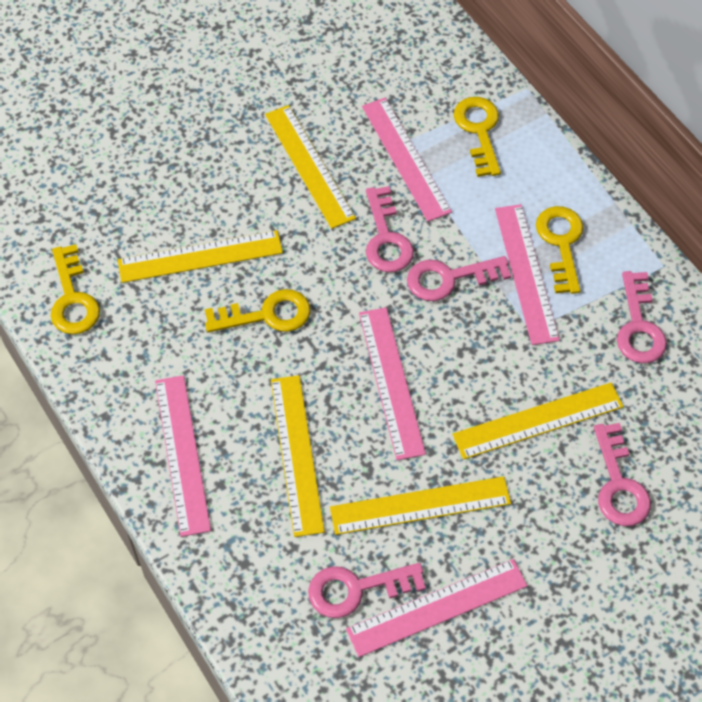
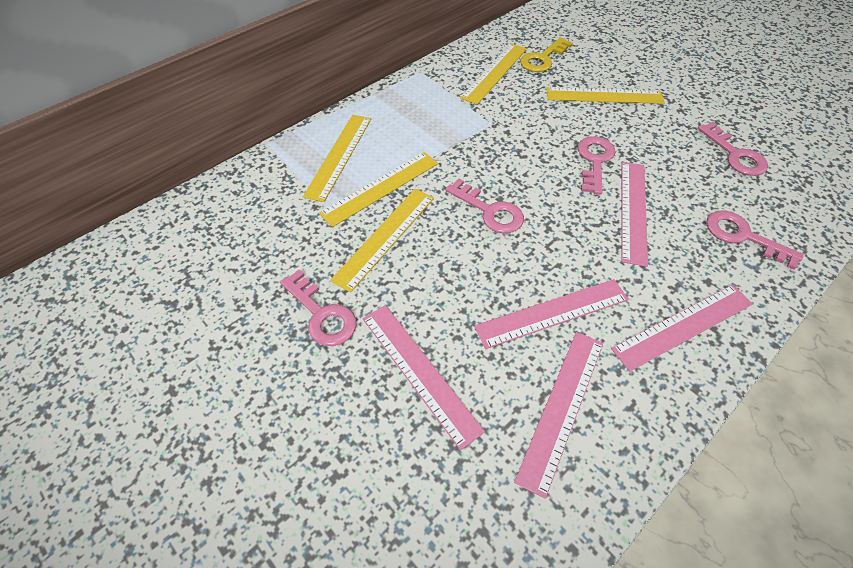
yellow key: 4 -> 1

